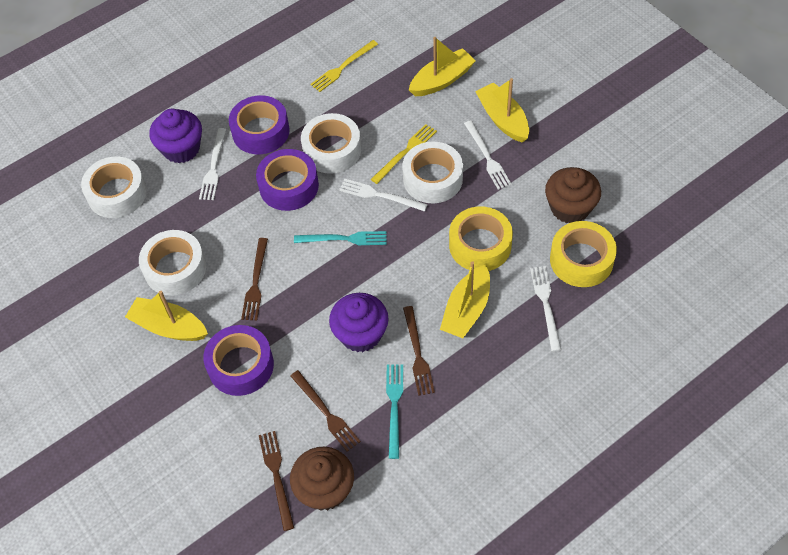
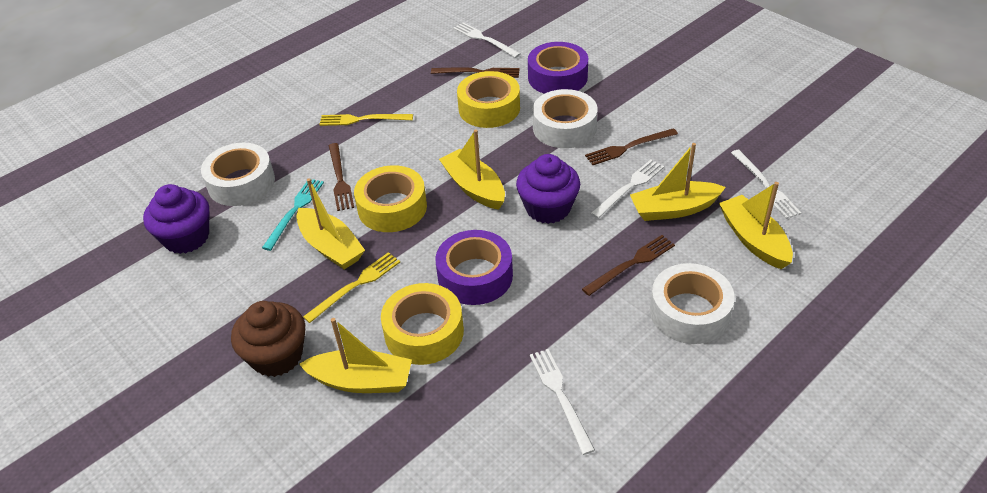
brown cupcake: 2 -> 1
purple tape: 3 -> 2
turquoise fork: 2 -> 1
white tape: 4 -> 3
yellow boat: 4 -> 5
yellow tape: 2 -> 3

